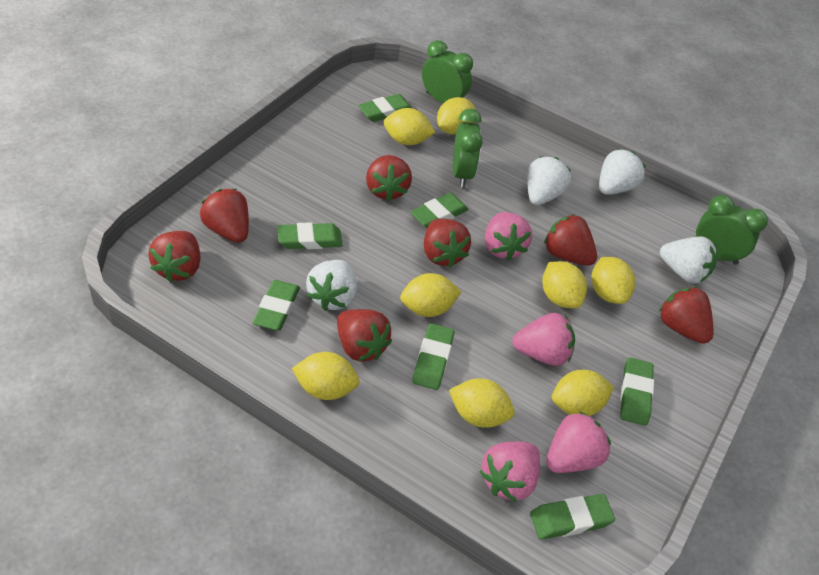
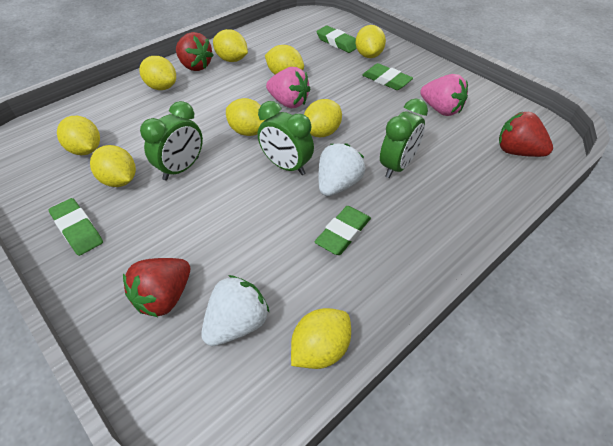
green eraser: 7 -> 4
pink strawberry: 4 -> 2
red strawberry: 7 -> 3
white strawberry: 4 -> 2
yellow lemon: 8 -> 9

